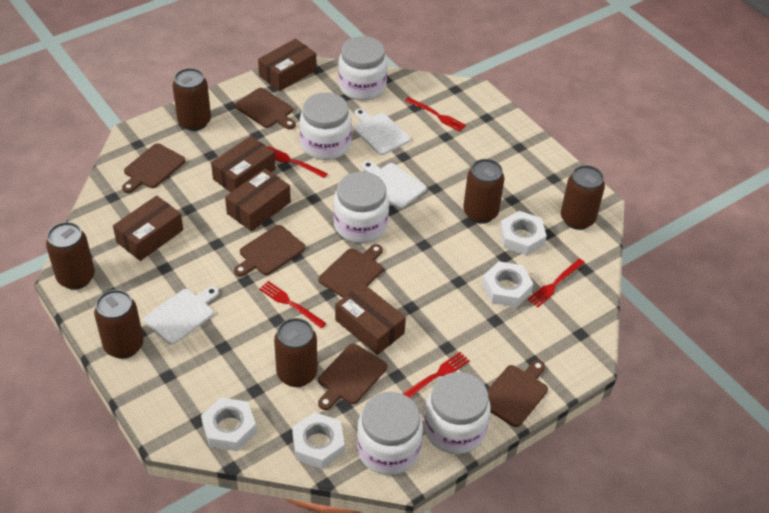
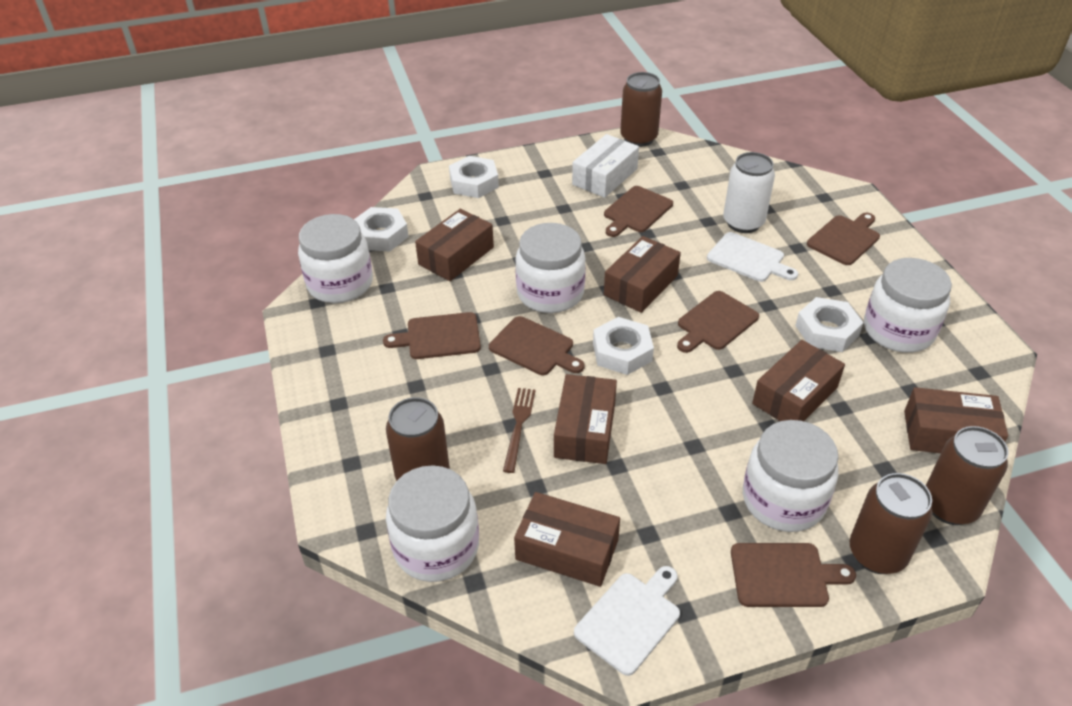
brown box: 5 -> 6
brown can: 6 -> 4
brown fork: 0 -> 1
red fork: 5 -> 0
white box: 0 -> 1
white can: 0 -> 1
white cutting board: 3 -> 2

